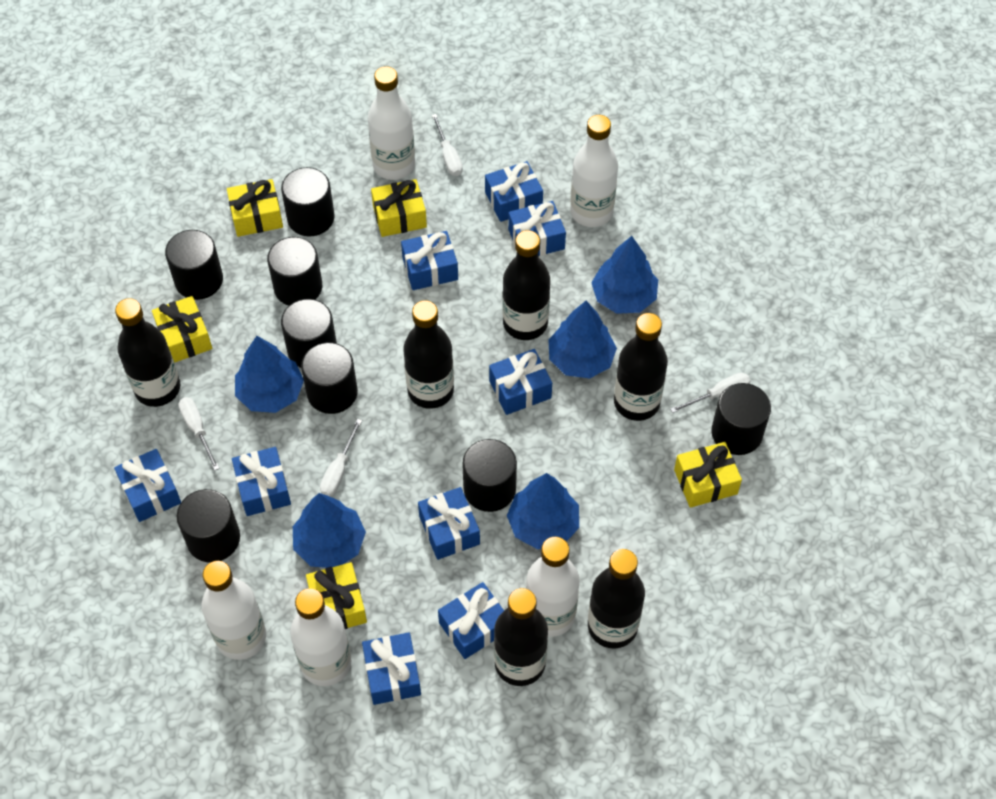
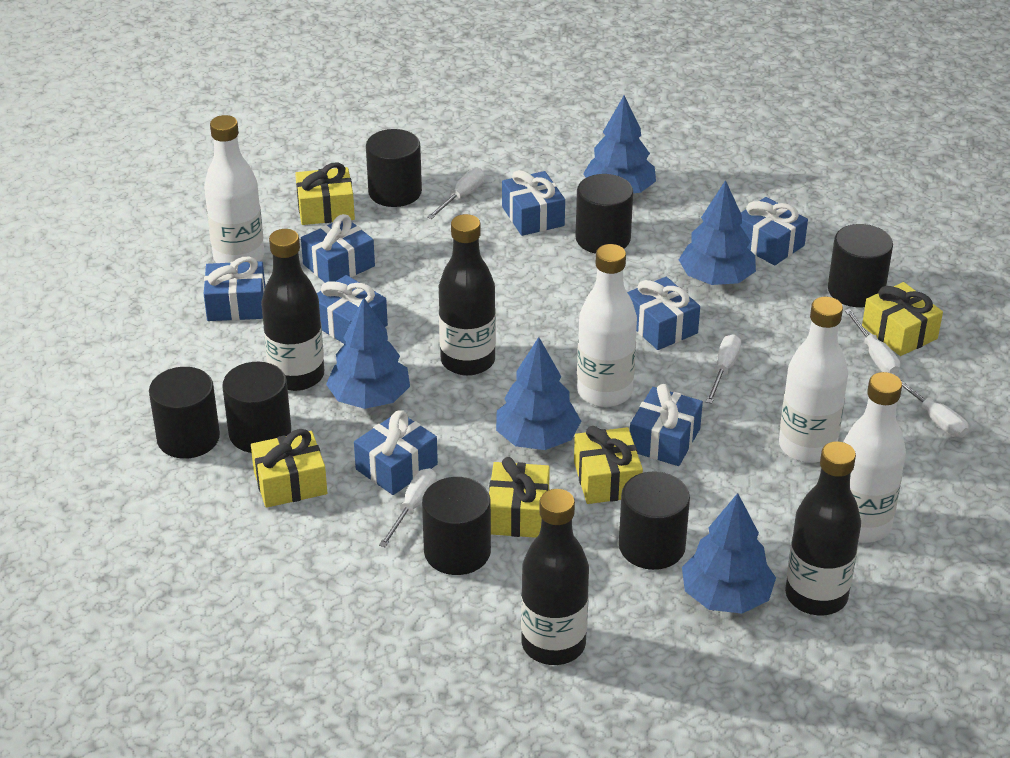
black bottle: 6 -> 4
black cylinder: 8 -> 7
blue gift: 9 -> 8
white bottle: 5 -> 4
white screwdriver: 4 -> 5

